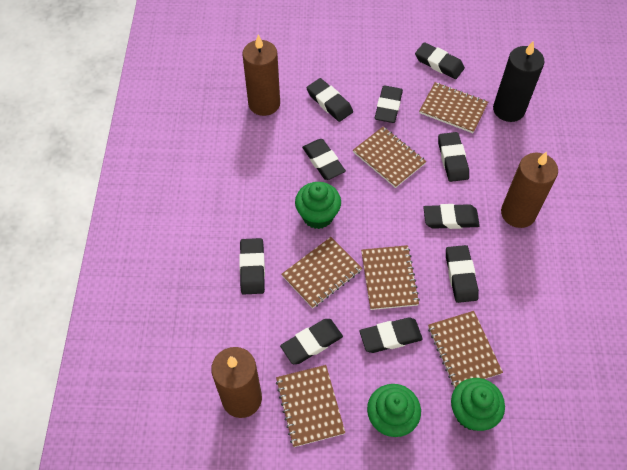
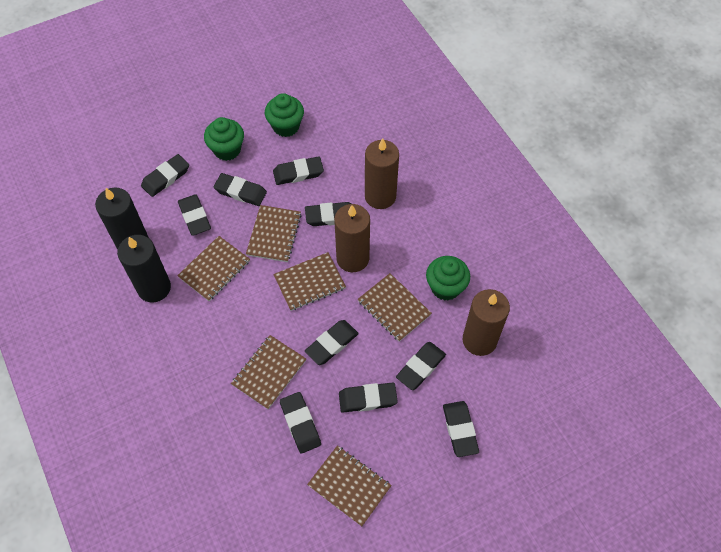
black candle: 1 -> 2

